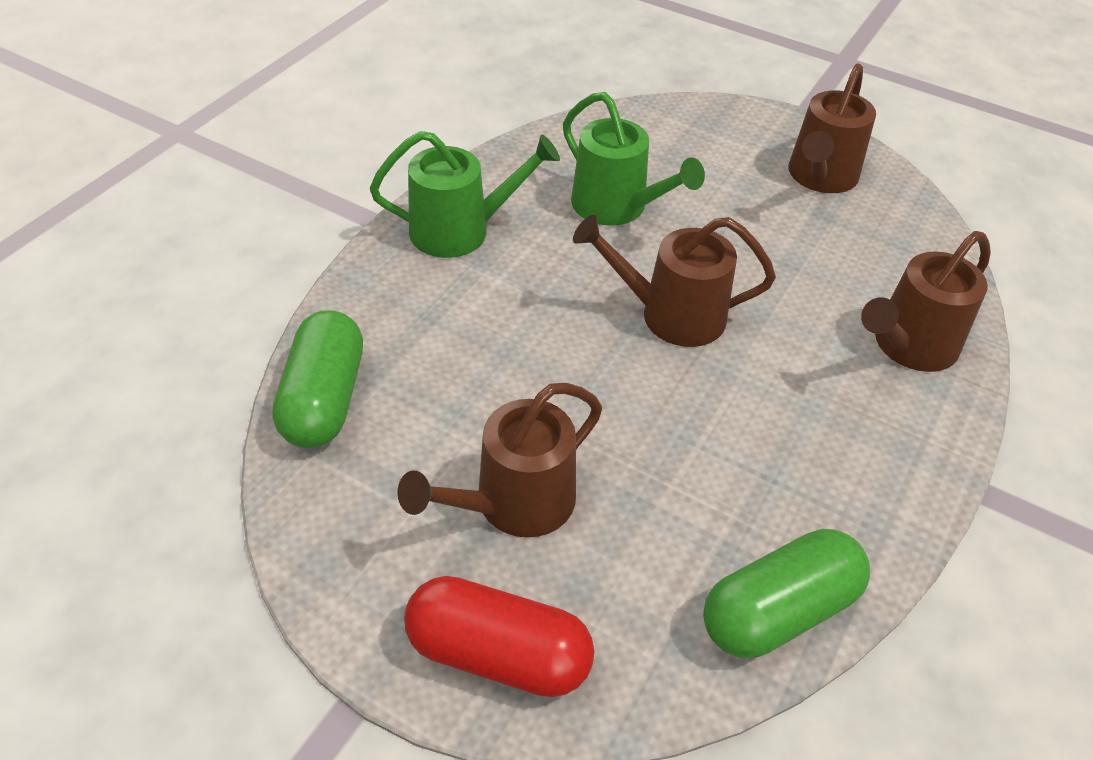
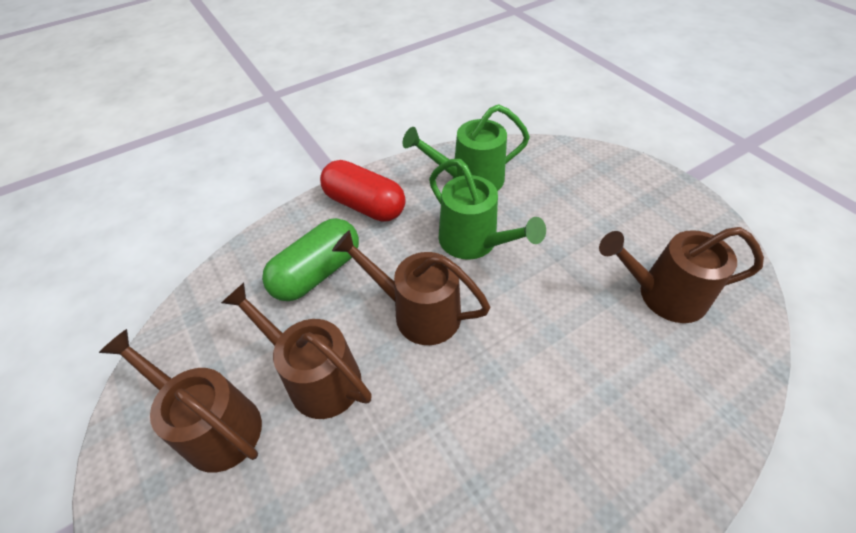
green capsule: 2 -> 1

